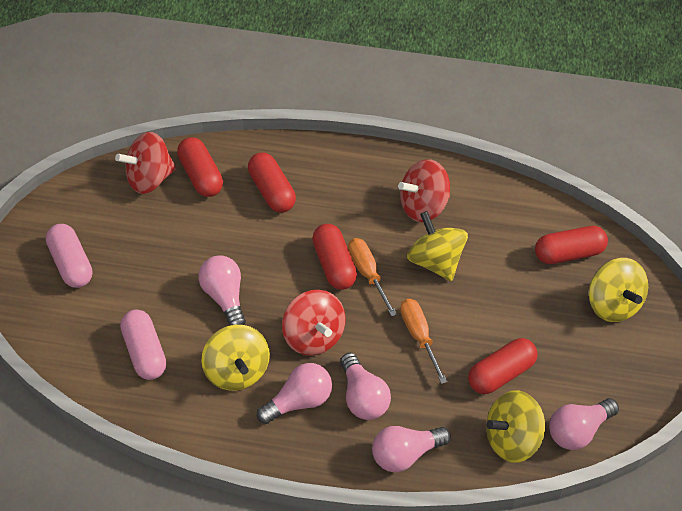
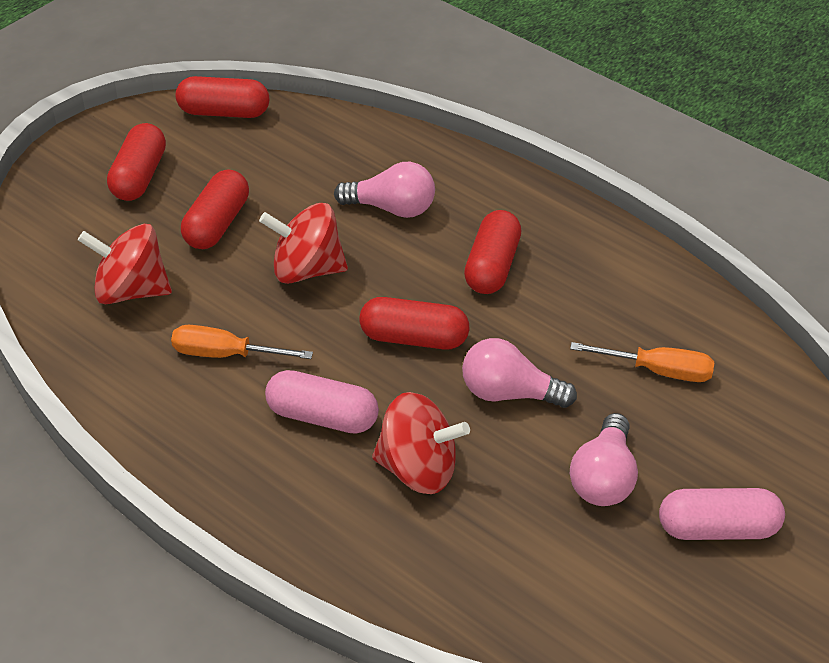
pink light bulb: 5 -> 3
yellow spinning top: 4 -> 0

